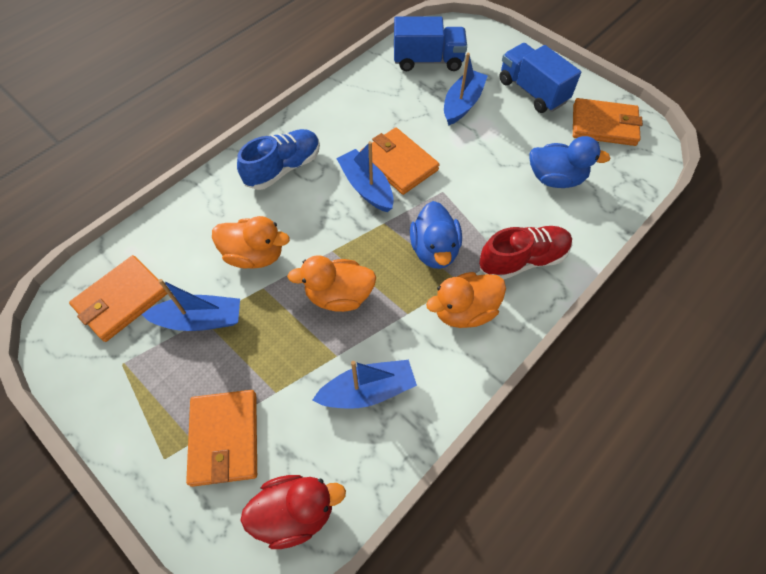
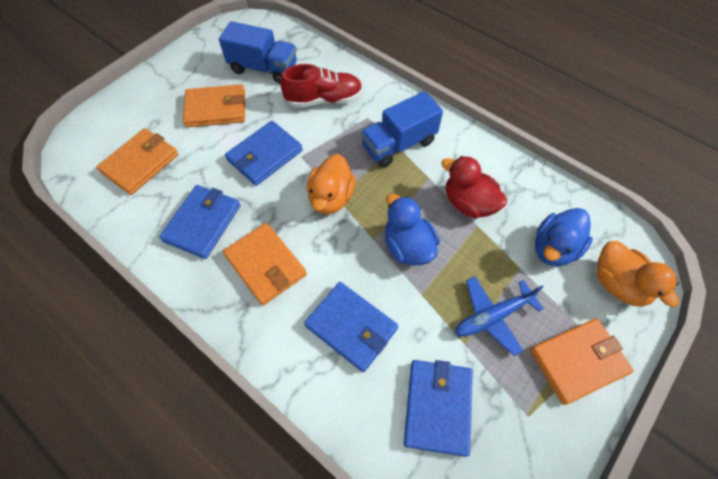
blue boat: 4 -> 0
blue plane: 0 -> 1
blue shoe: 1 -> 0
blue wallet: 0 -> 4
orange duck: 3 -> 2

